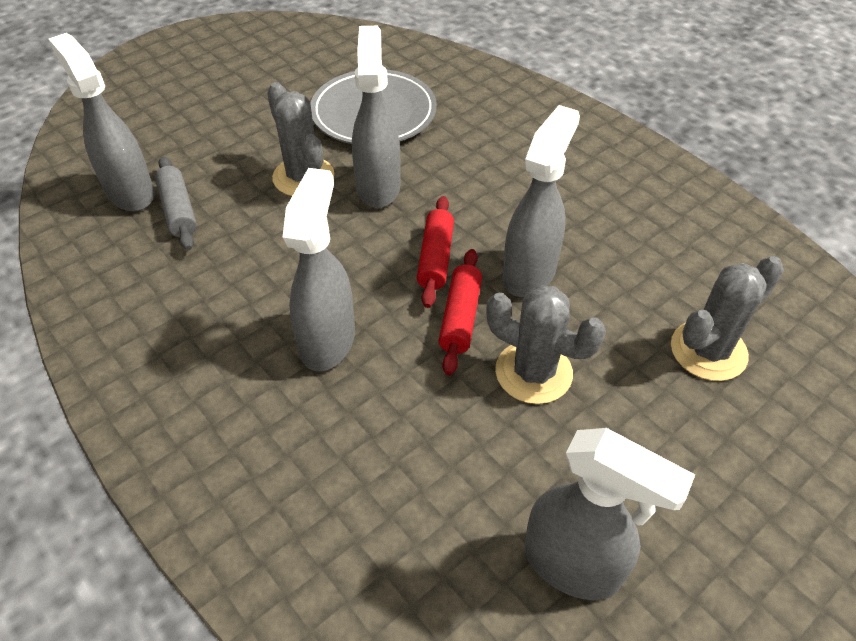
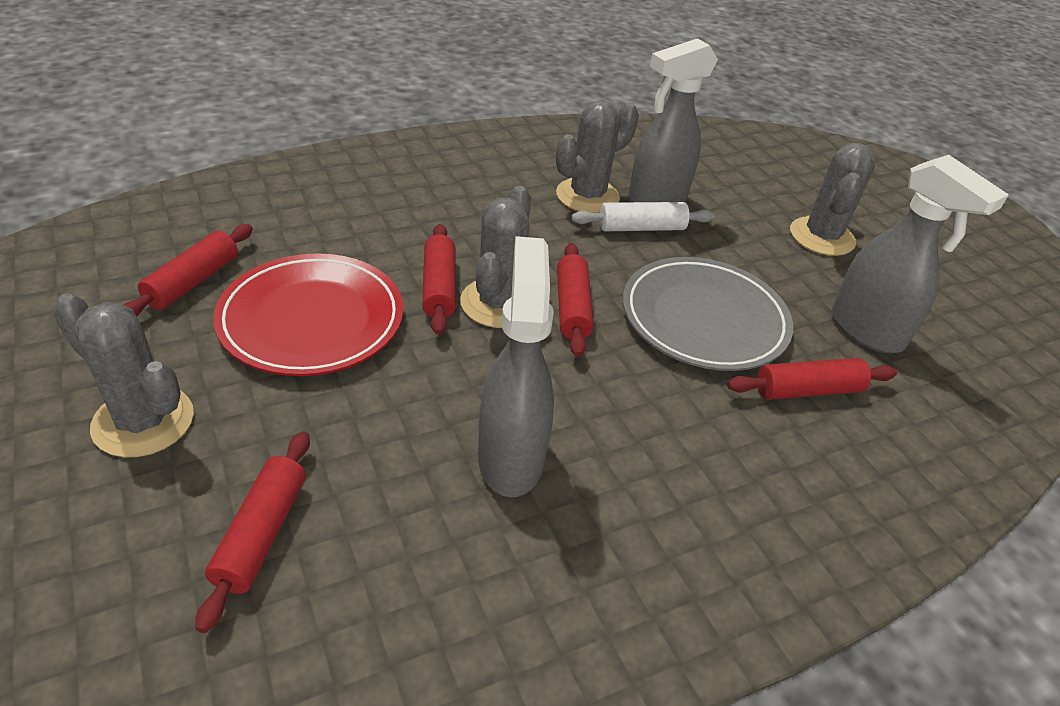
grey cactus: 3 -> 4
grey rolling pin: 1 -> 0
grey spray bottle: 5 -> 3
red plate: 0 -> 1
red rolling pin: 2 -> 5
white rolling pin: 0 -> 1

